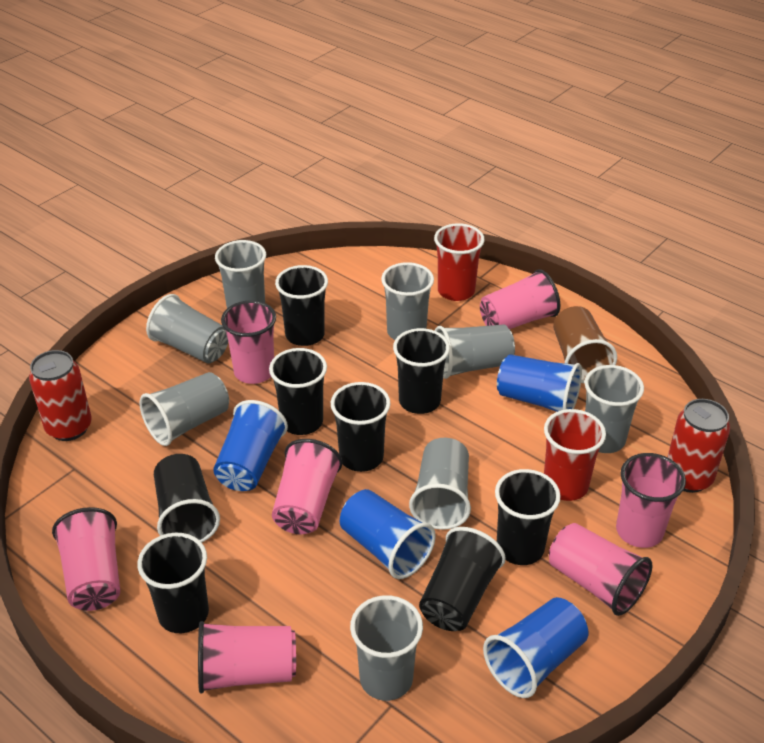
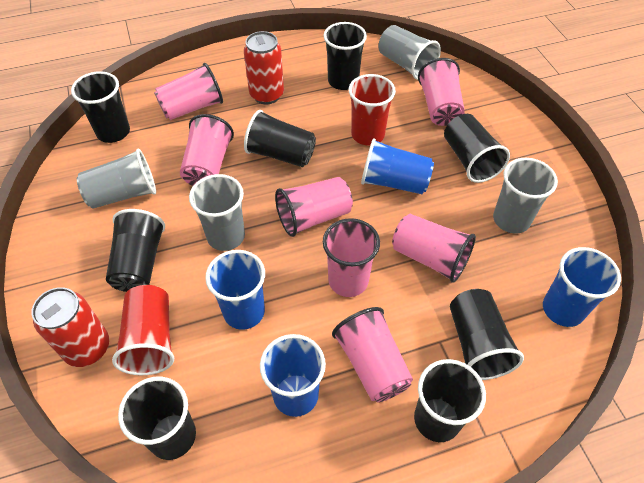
brown cup: 1 -> 0
grey cup: 8 -> 4

